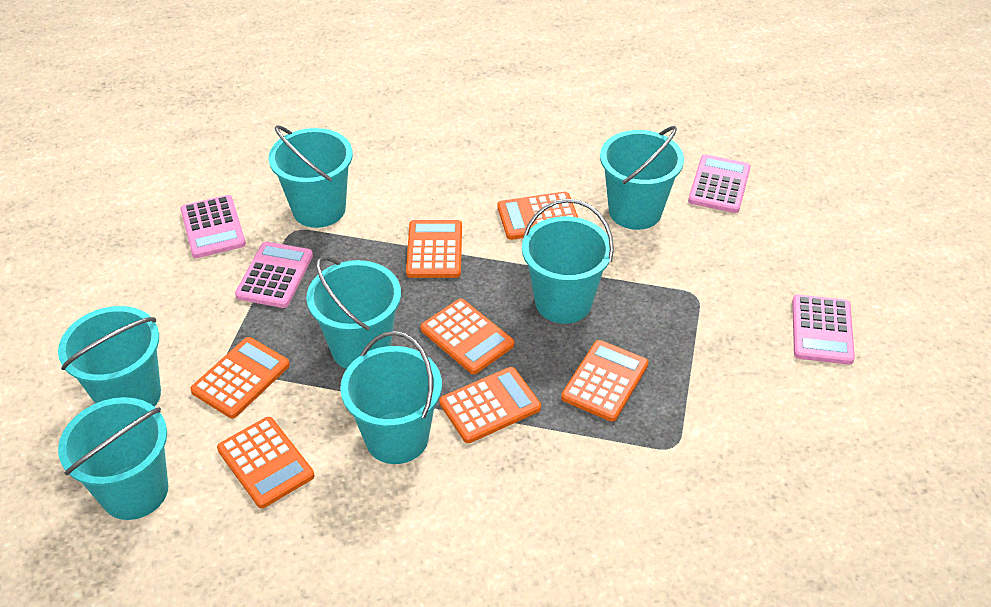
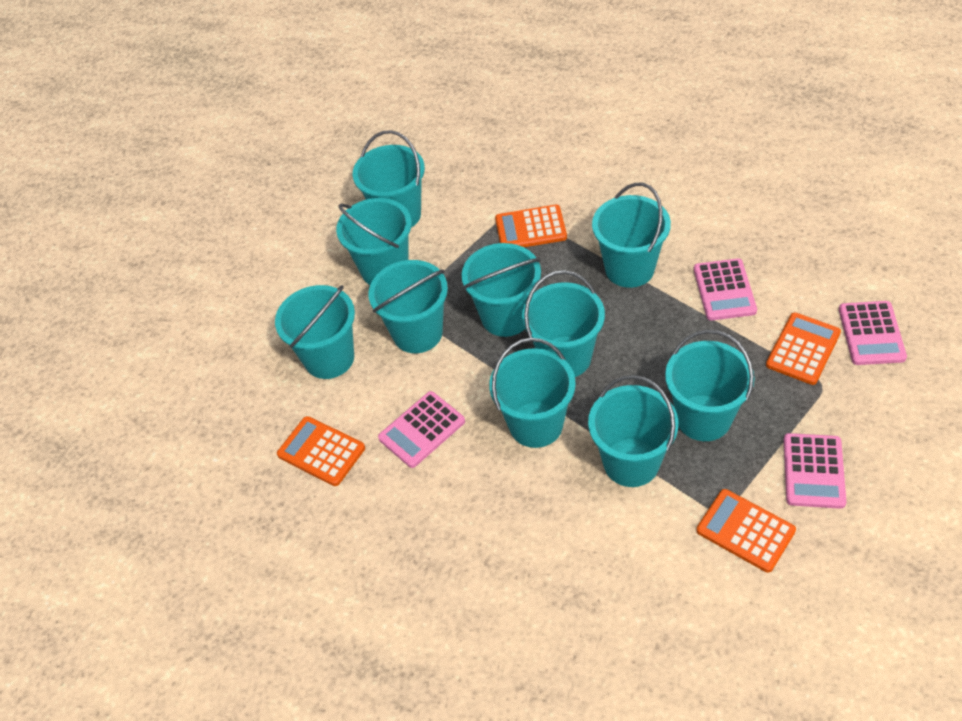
orange calculator: 7 -> 4
turquoise bucket: 7 -> 10

